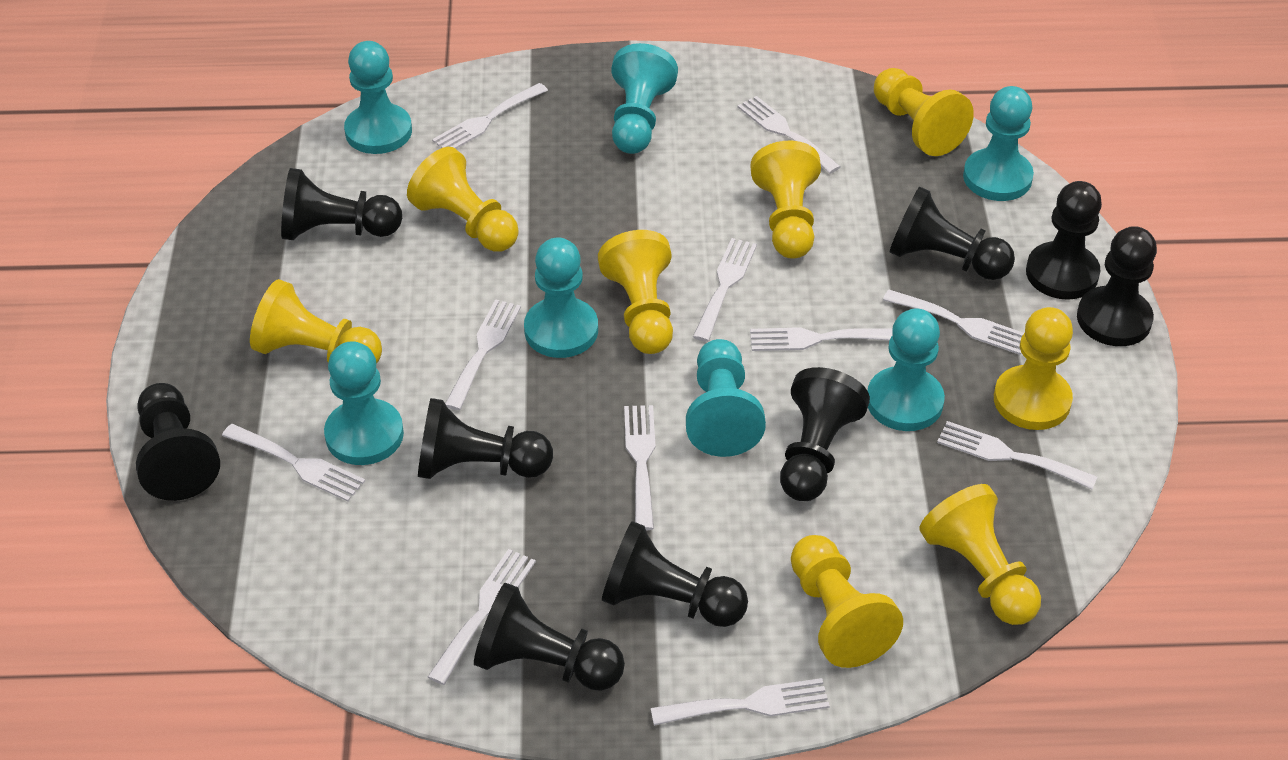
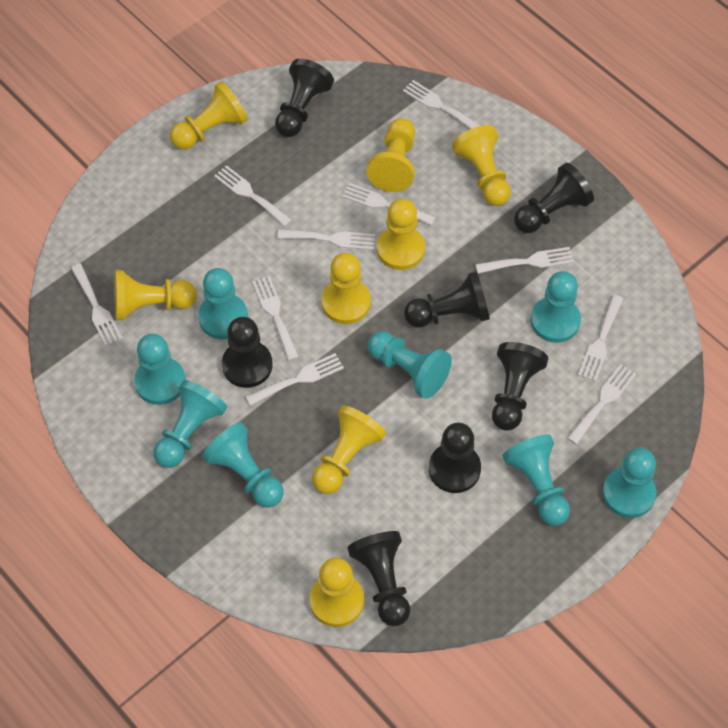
black pawn: 9 -> 7
turquoise pawn: 7 -> 8
white fork: 11 -> 10

